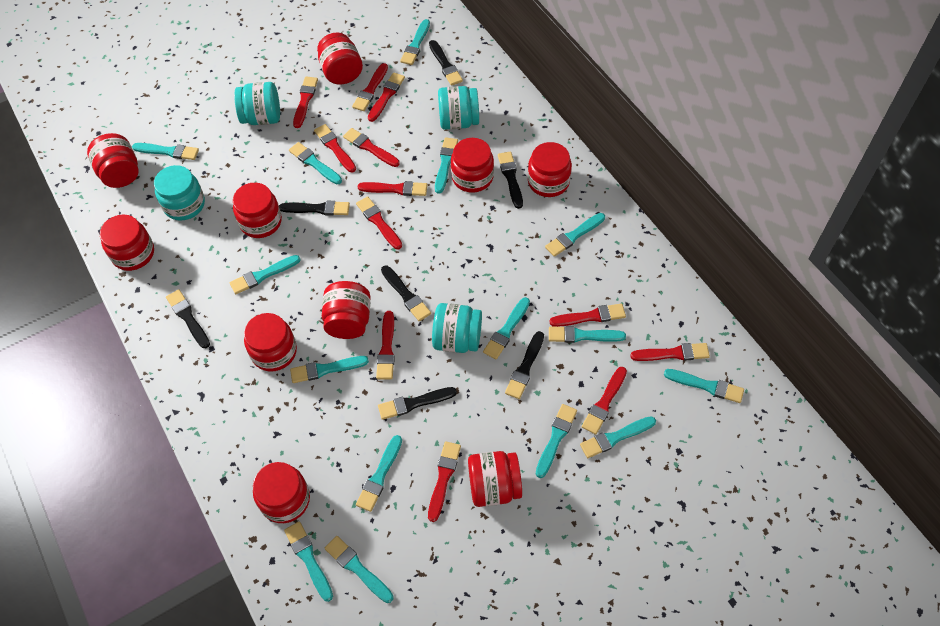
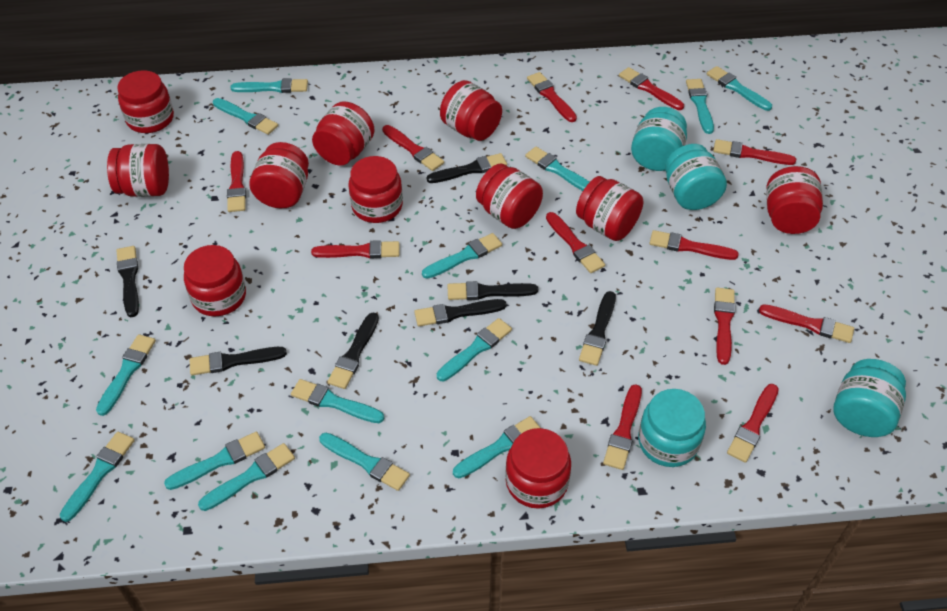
red jar: 10 -> 11
turquoise brush: 15 -> 14

